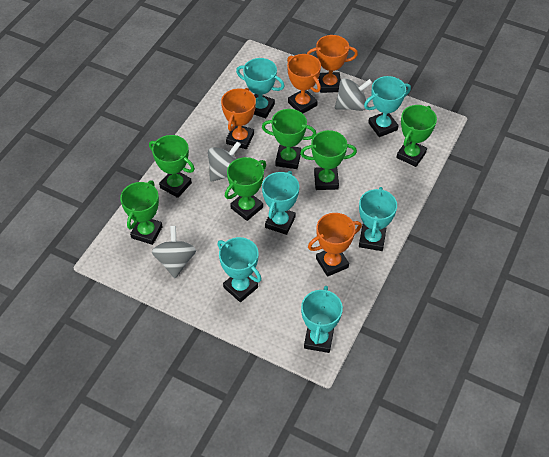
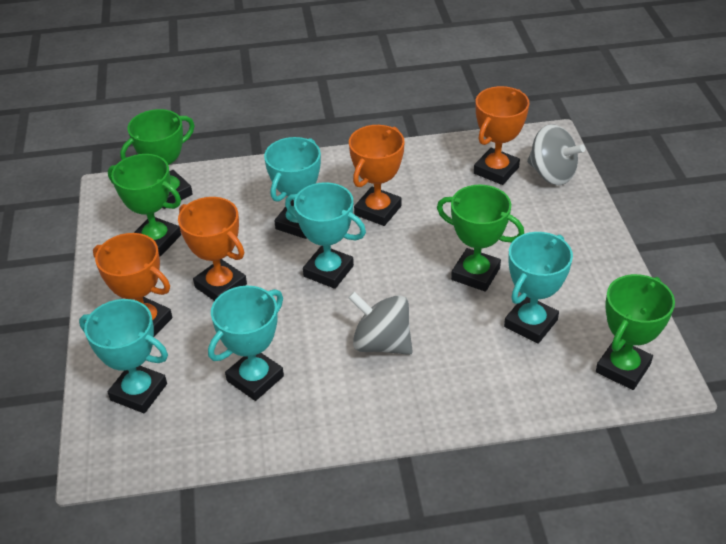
green trophy: 6 -> 4
grey spinning top: 3 -> 2
turquoise trophy: 6 -> 5

